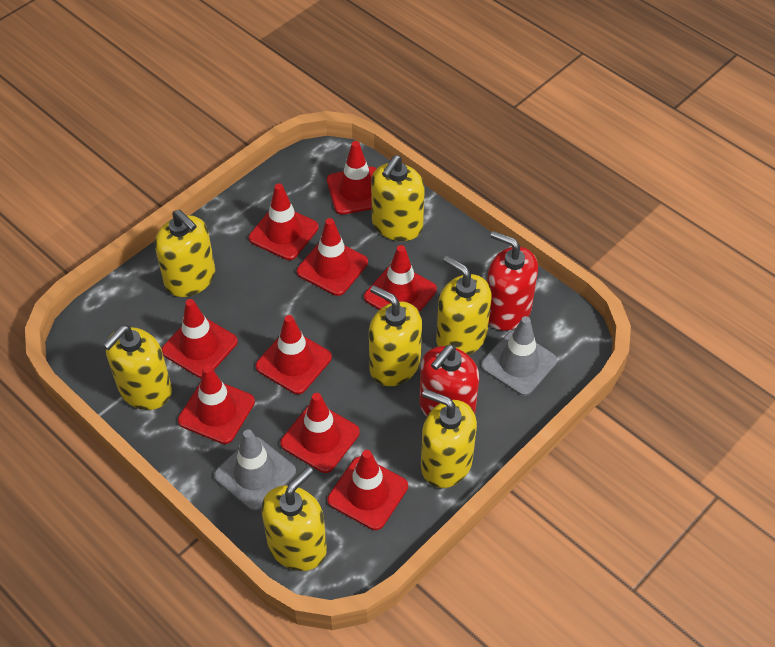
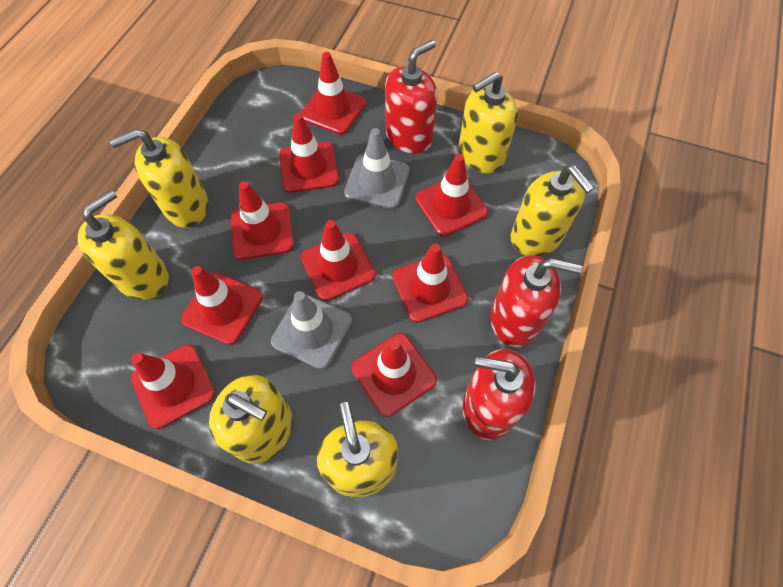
red soap dispenser: 2 -> 3
yellow soap dispenser: 7 -> 6

